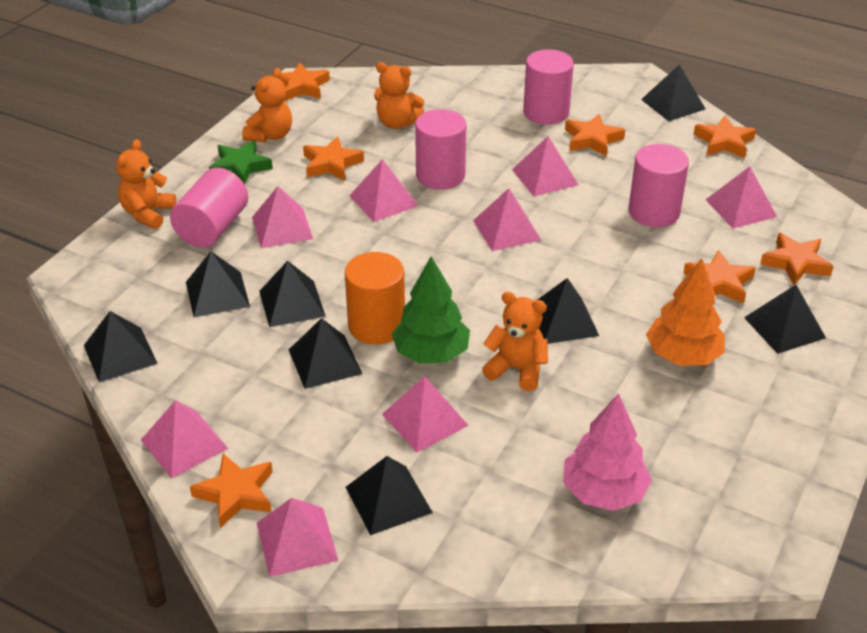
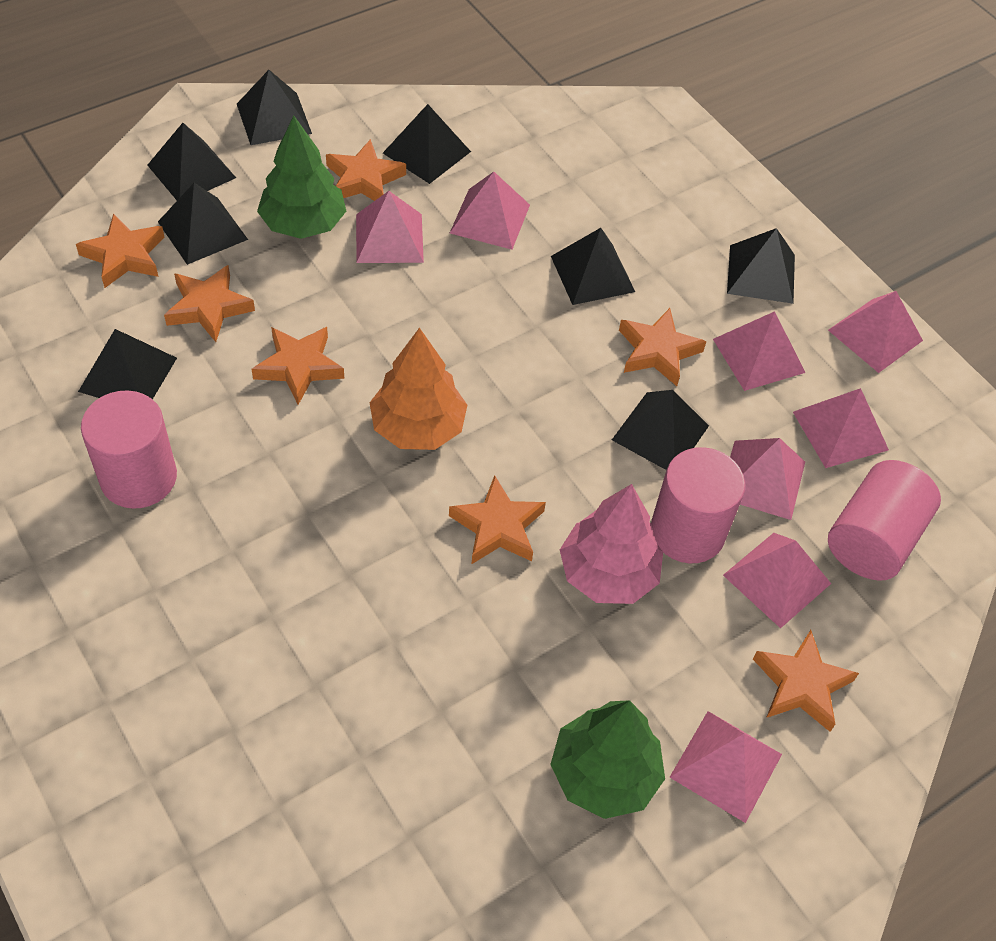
green star: 1 -> 0
green tree: 1 -> 2
orange cylinder: 1 -> 0
orange teddy bear: 4 -> 0
pink cylinder: 4 -> 3

